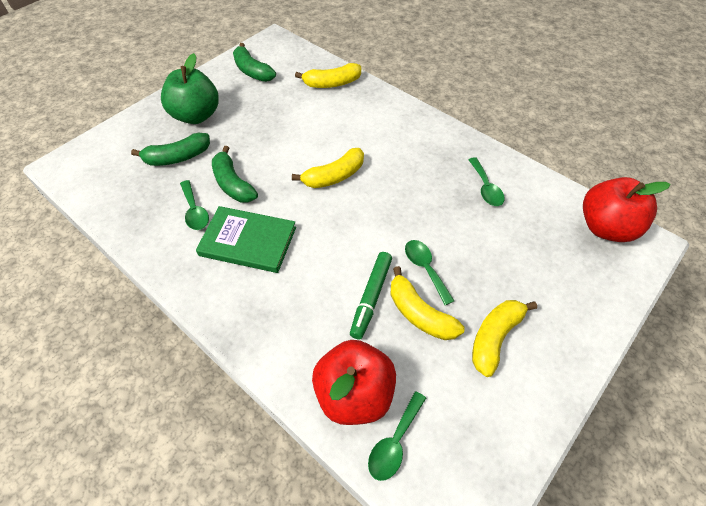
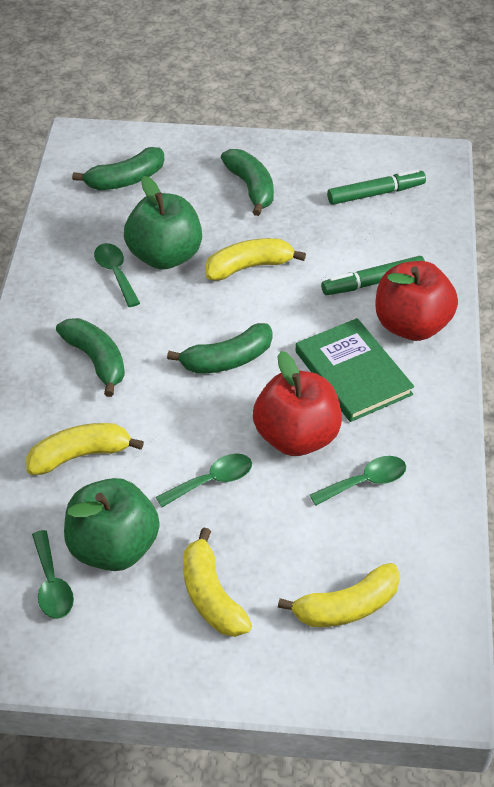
green apple: 1 -> 2
green banana: 3 -> 4
green marker: 1 -> 2

